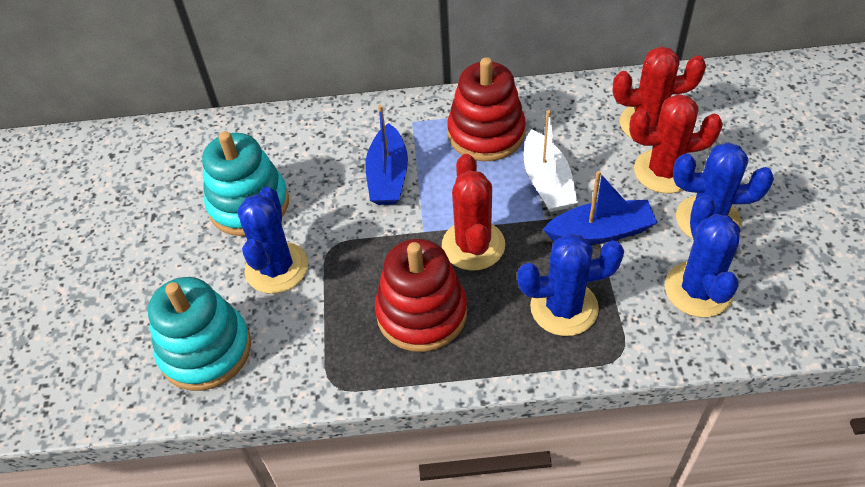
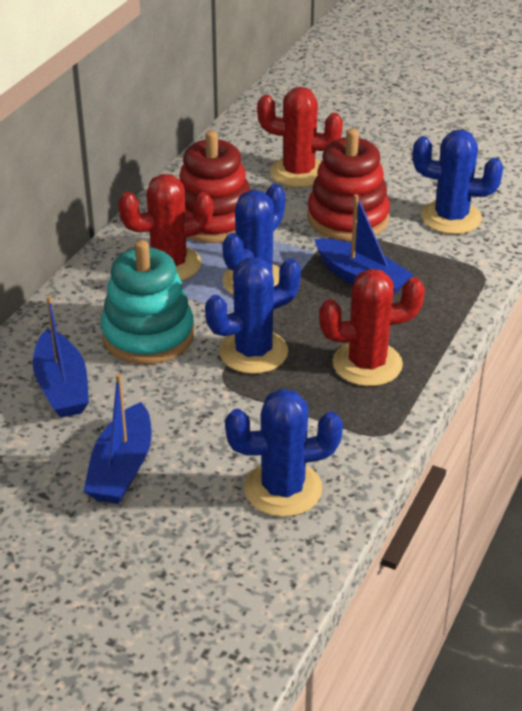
blue boat: 2 -> 3
turquoise stacking toy: 2 -> 1
white boat: 1 -> 0

